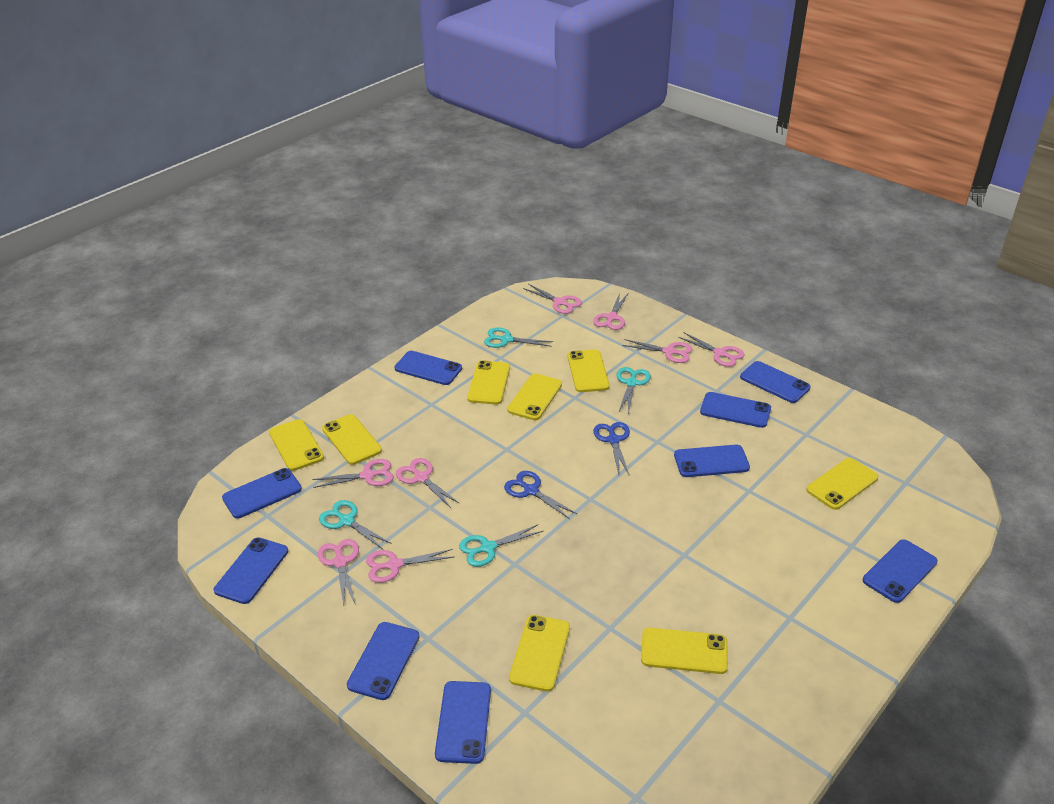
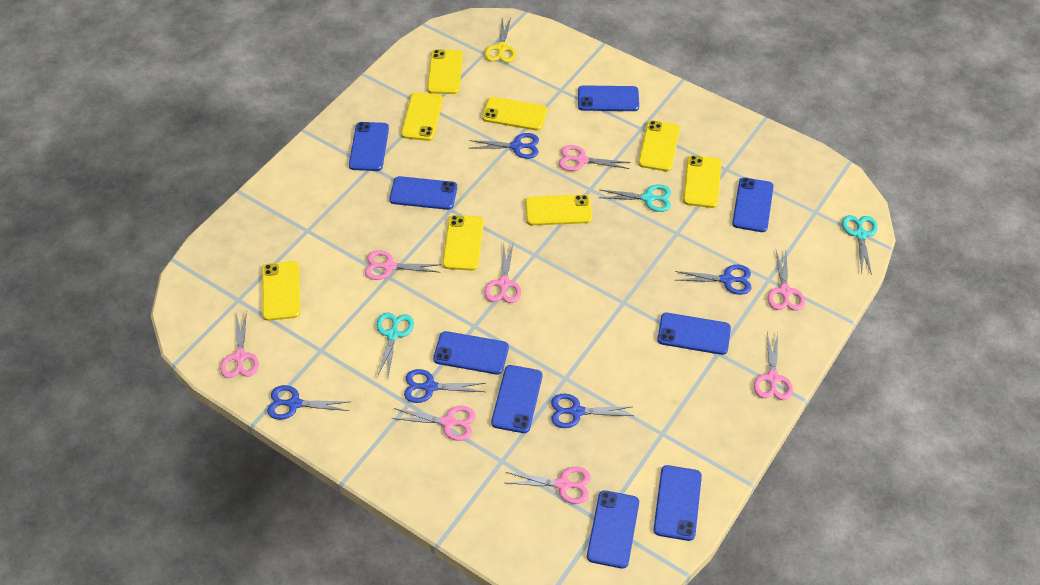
blue scissors: 2 -> 5
turquoise scissors: 4 -> 3
yellow scissors: 0 -> 1

